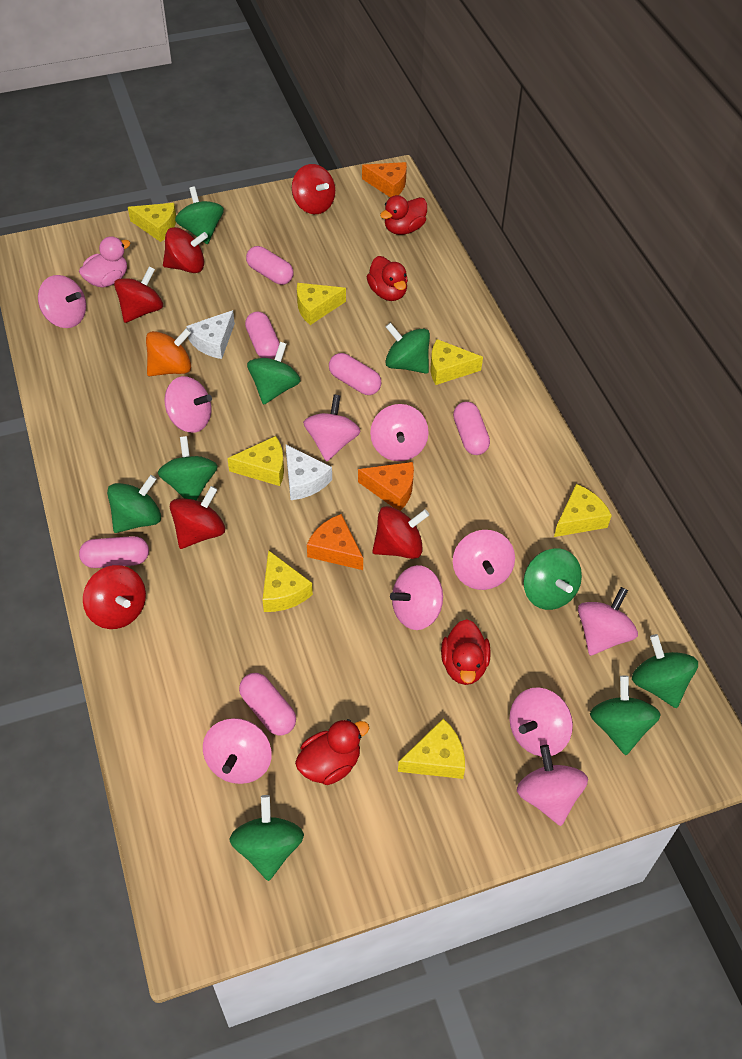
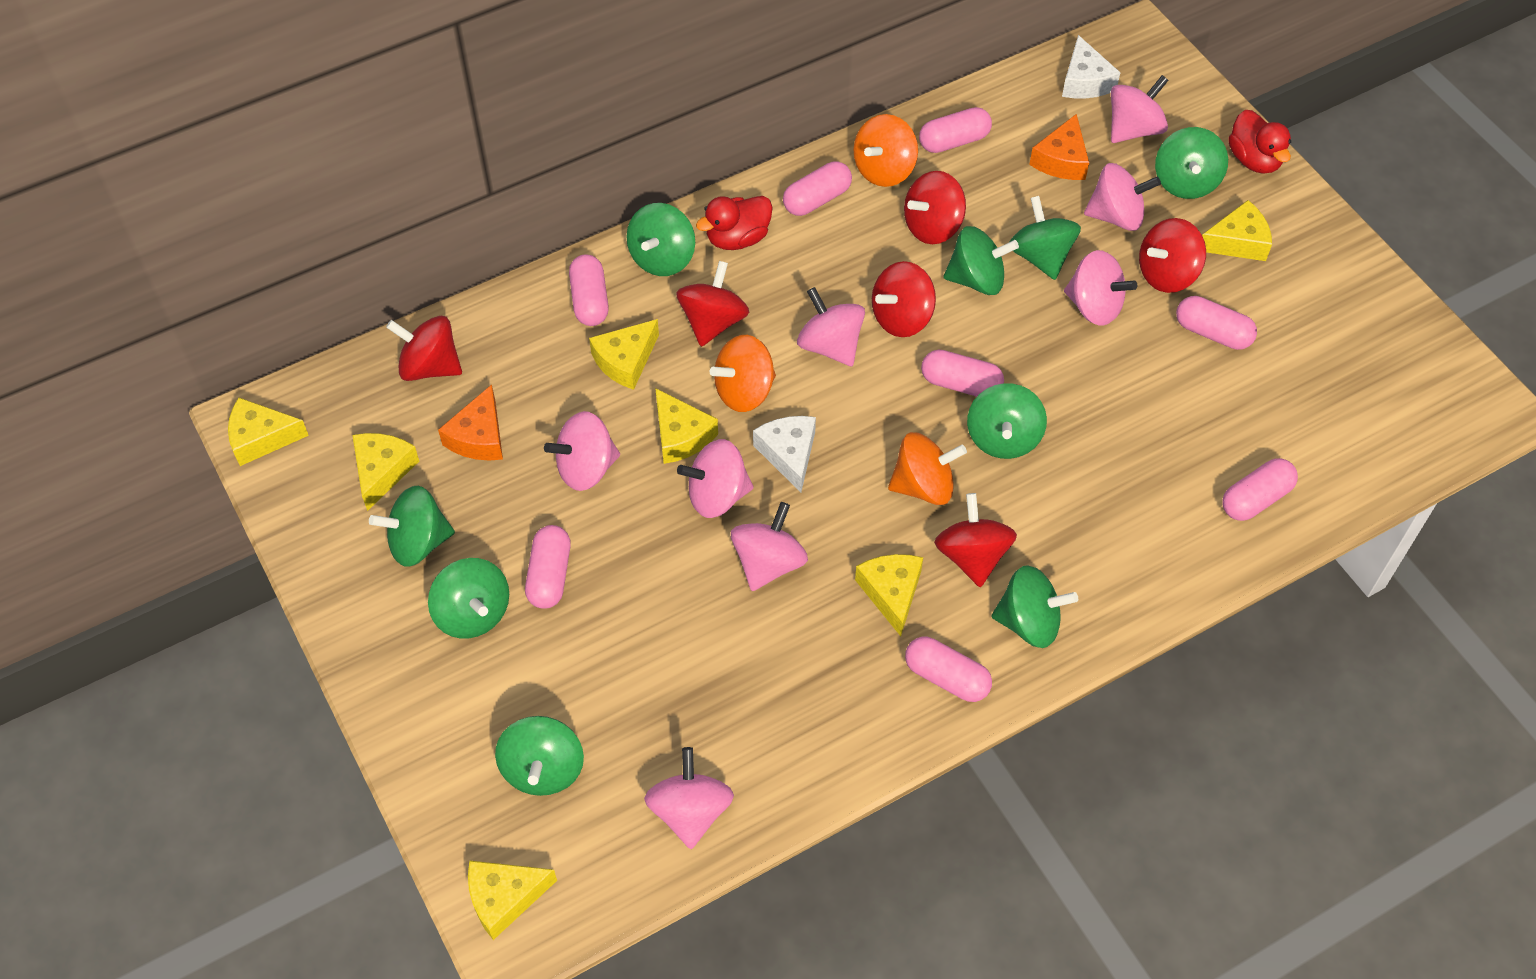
orange cheese: 3 -> 2
orange spinning top: 1 -> 3
pink capsule: 6 -> 8
pink duck: 1 -> 0
pink spinning top: 10 -> 8
red duck: 4 -> 2

